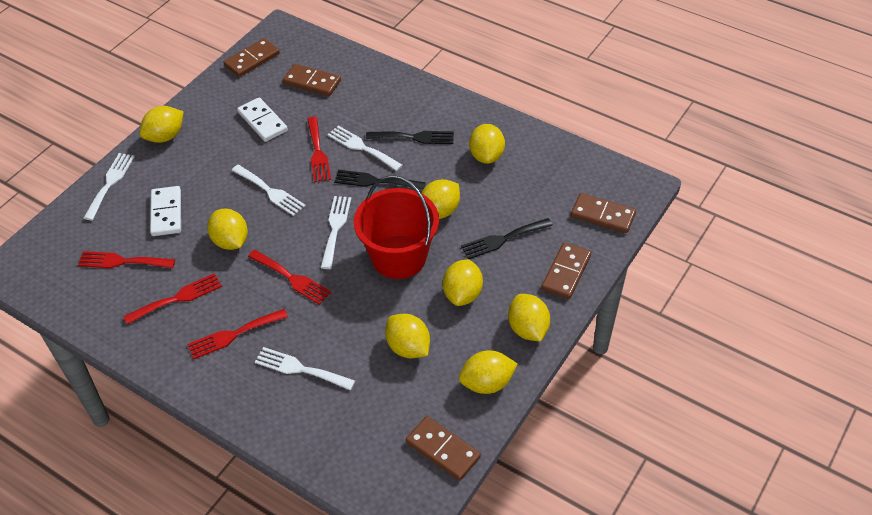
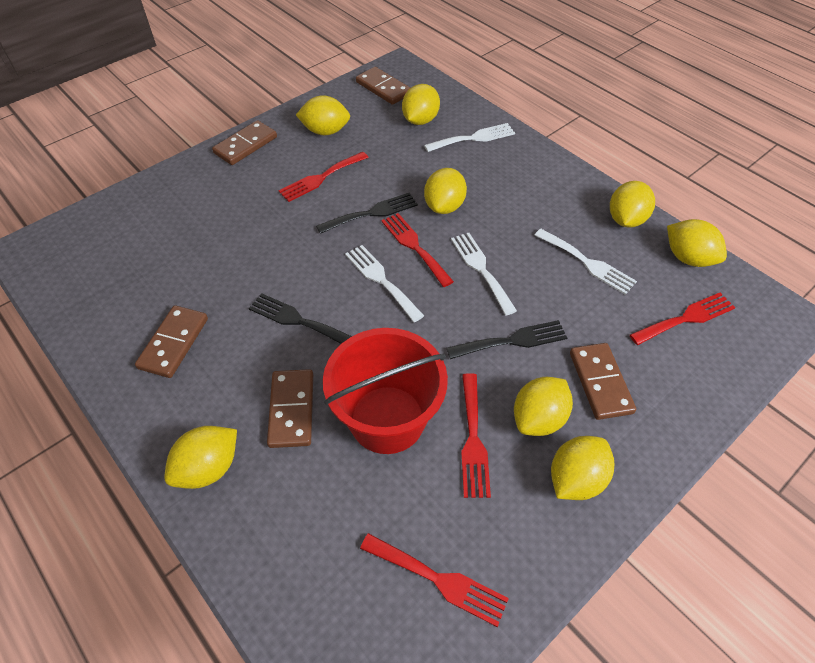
white domino: 2 -> 0
white fork: 5 -> 4

